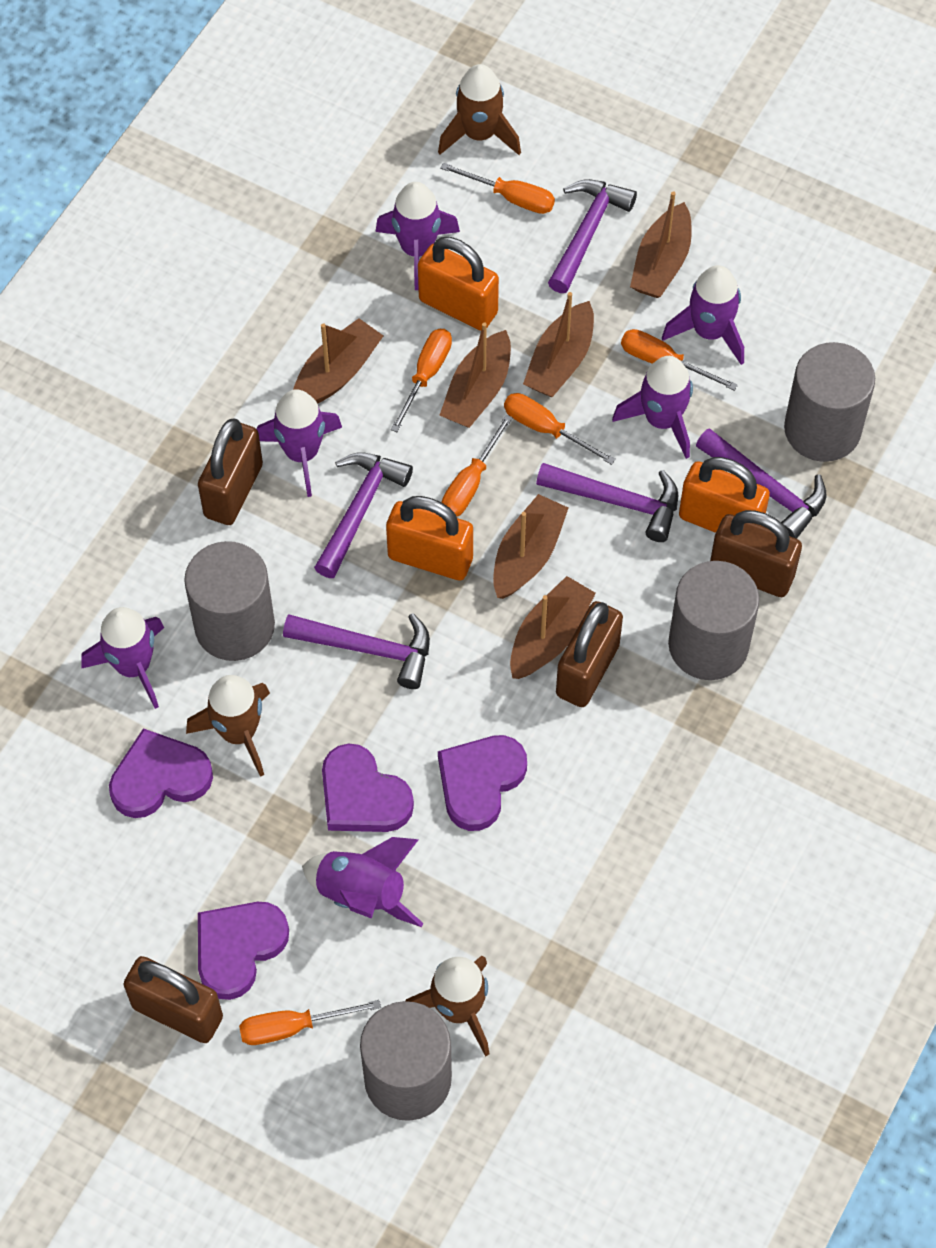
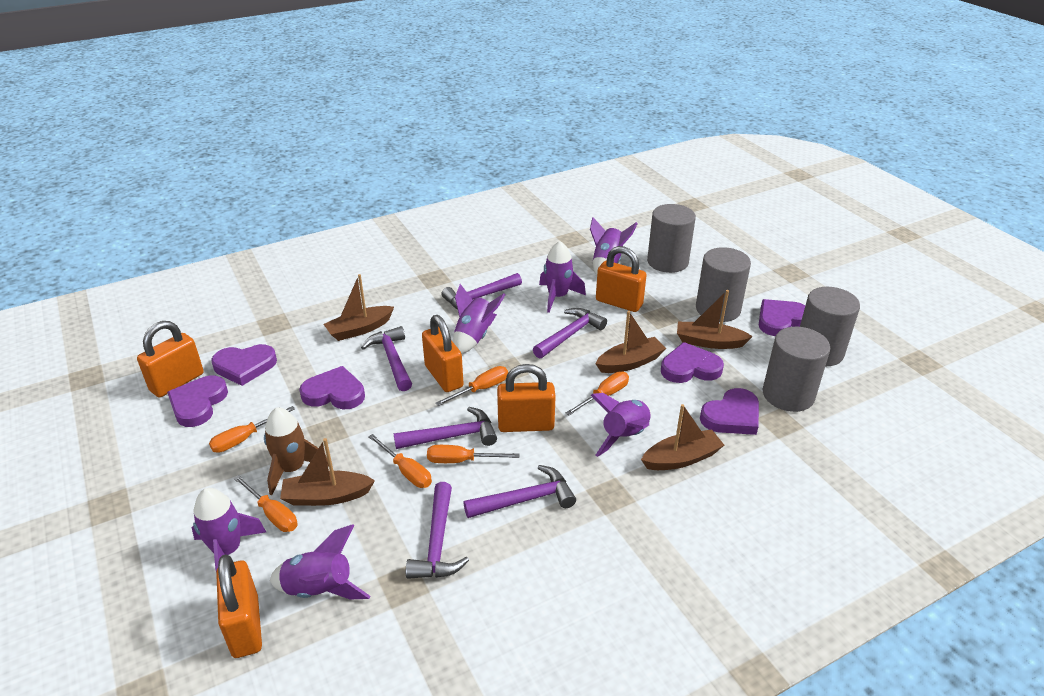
brown boat: 6 -> 5
brown padlock: 4 -> 0
brown rocket: 3 -> 1
orange padlock: 3 -> 5
purple hammer: 5 -> 6
purple heart: 4 -> 6

